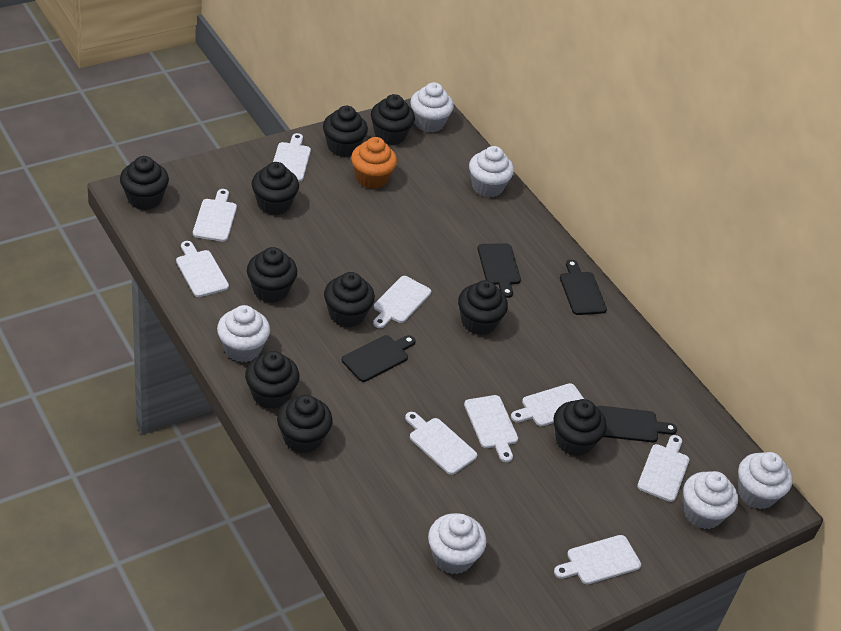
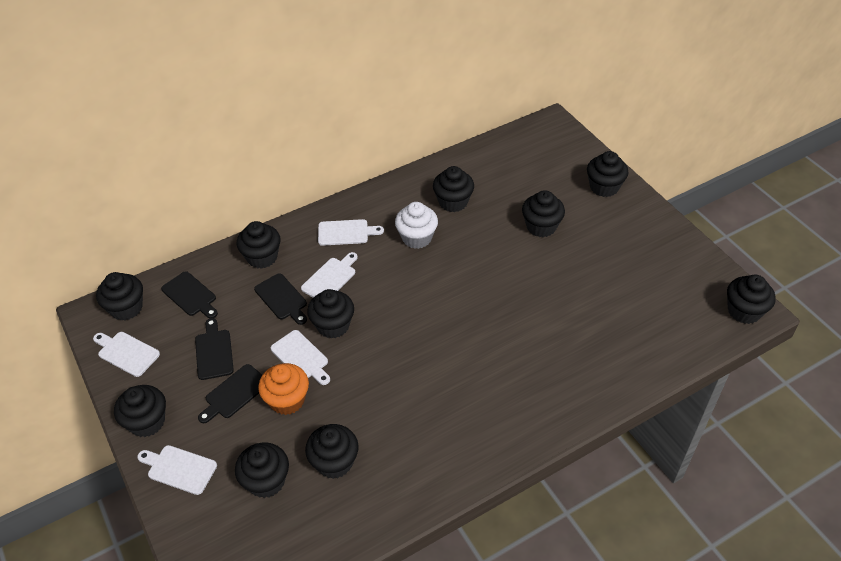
white cupcake: 6 -> 1
white cutting board: 9 -> 5

